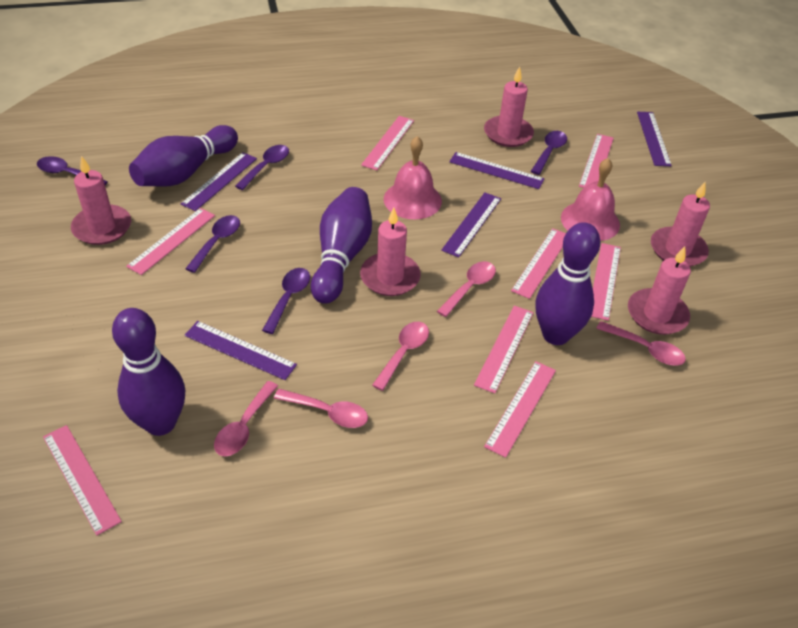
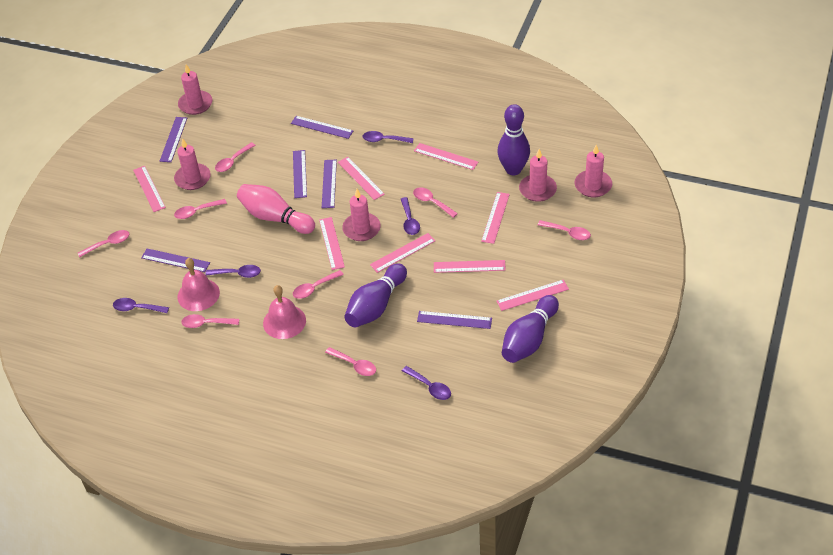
pink bowling pin: 0 -> 1
pink spoon: 5 -> 8
purple bowling pin: 4 -> 3
purple ruler: 5 -> 6

